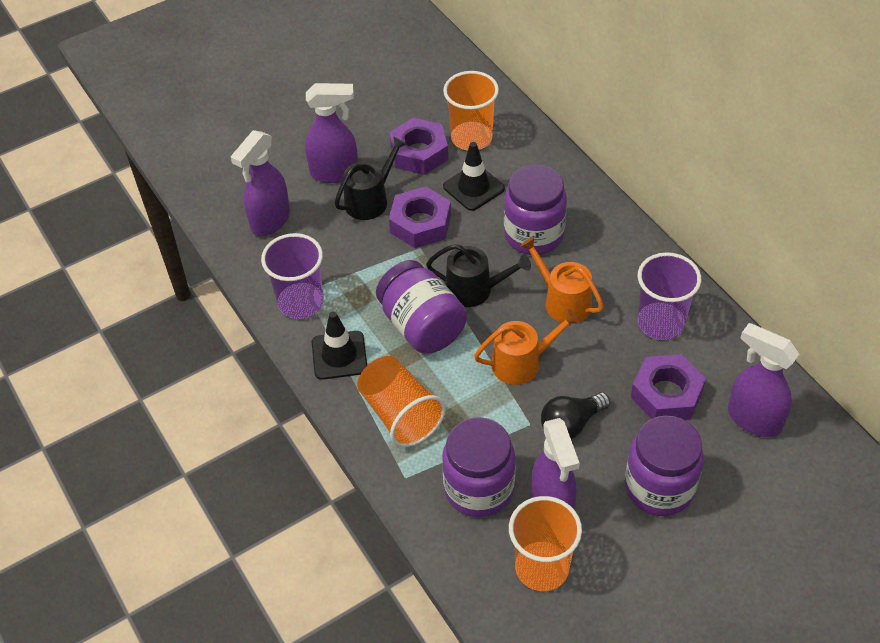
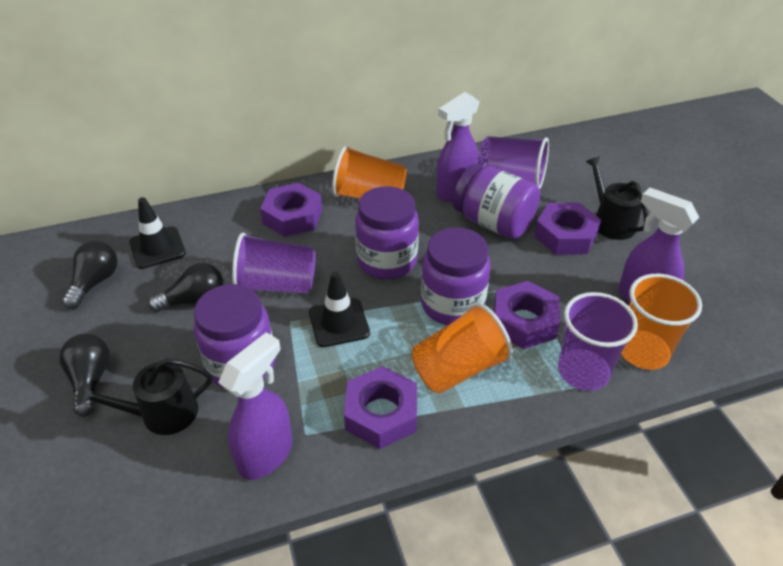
black light bulb: 1 -> 3
orange watering can: 2 -> 0
purple cup: 2 -> 3
purple nut: 3 -> 4
purple spray bottle: 4 -> 3

